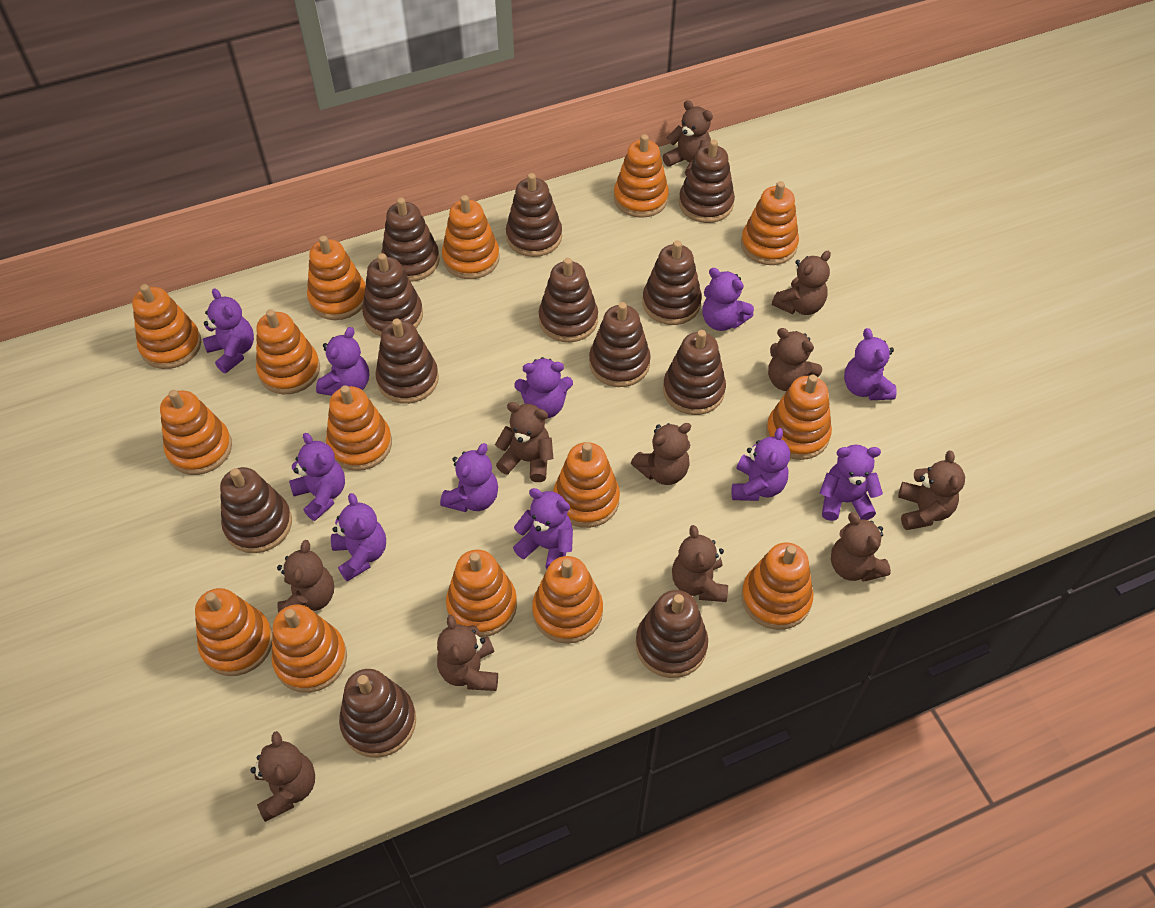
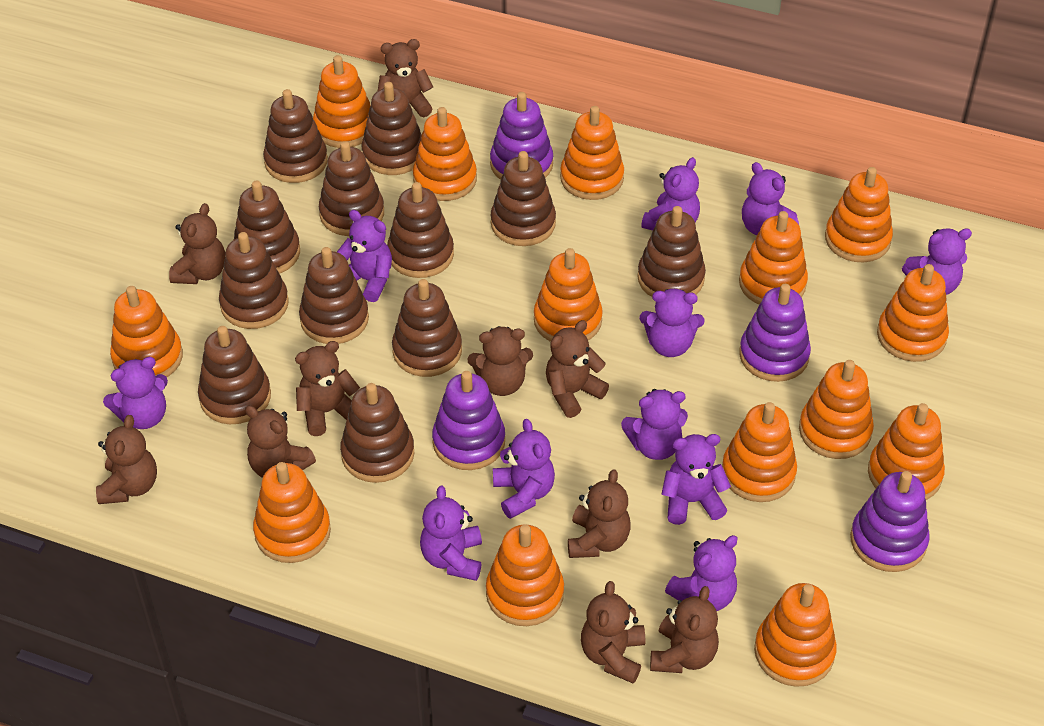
brown teddy bear: 11 -> 10
orange stacking toy: 15 -> 14
purple stacking toy: 0 -> 4

